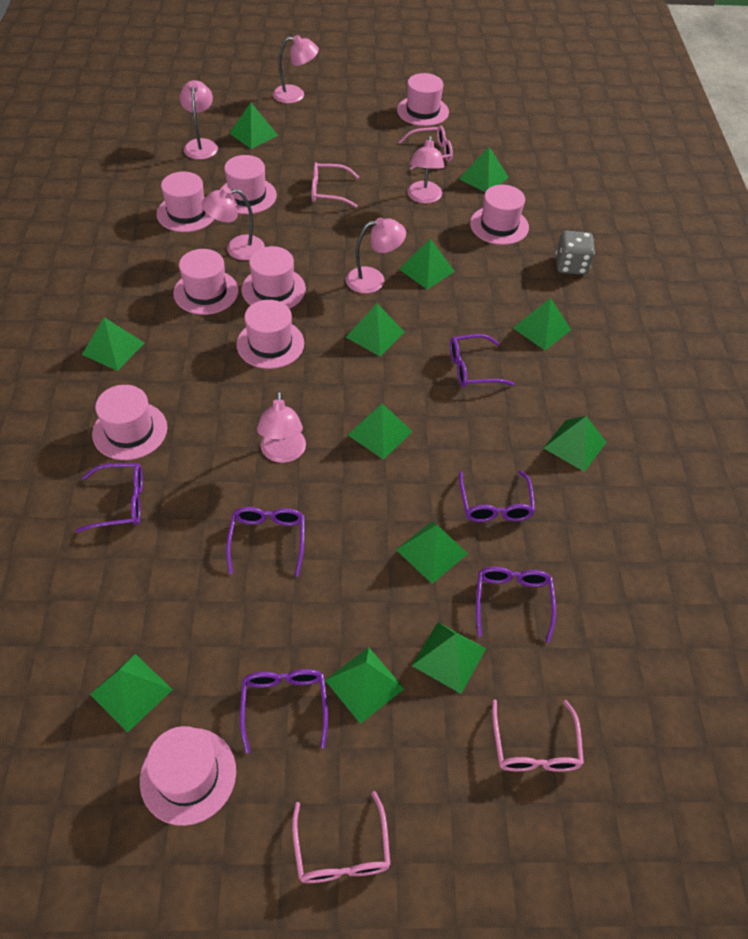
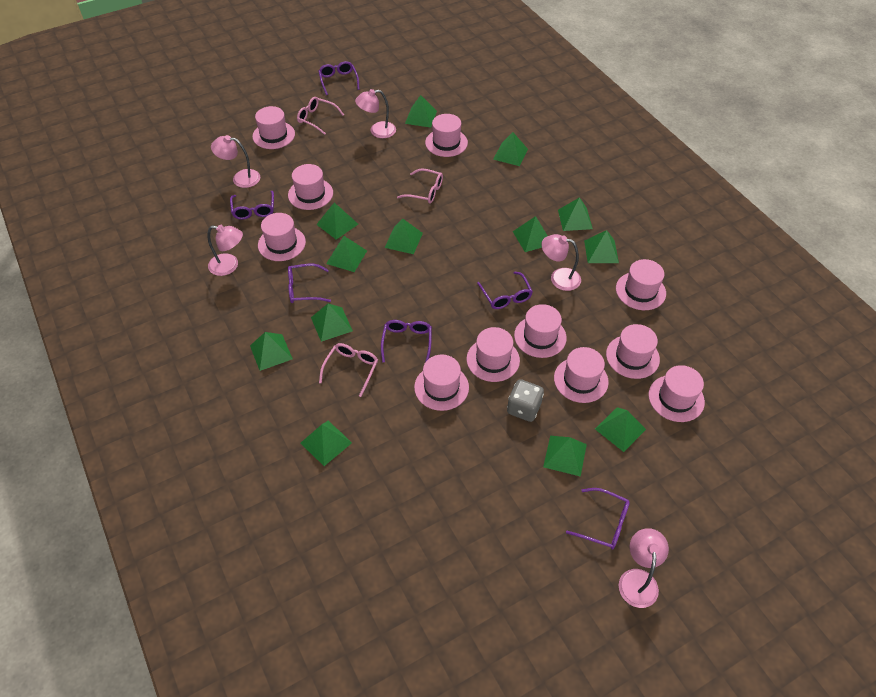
green pyramid: 12 -> 13
pink glasses: 4 -> 3
pink hat: 9 -> 11
pink lamp: 6 -> 5

